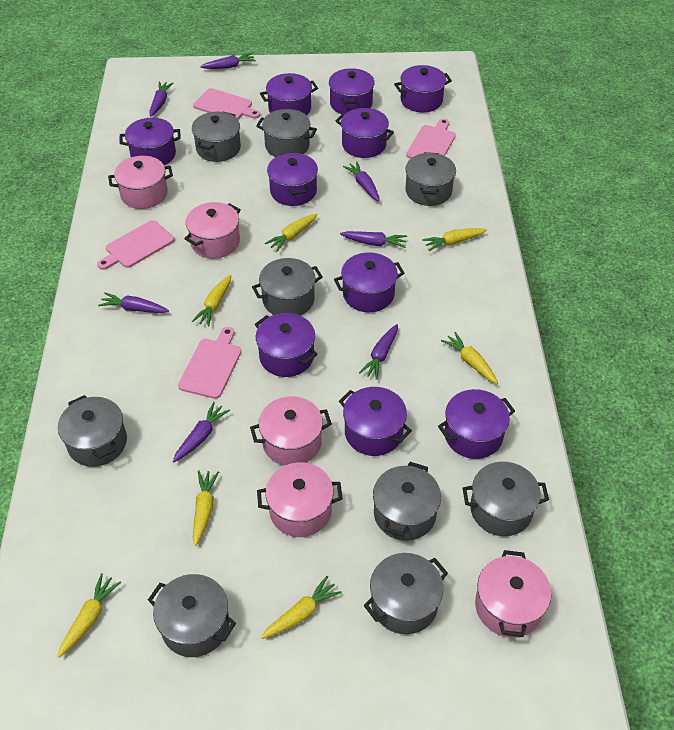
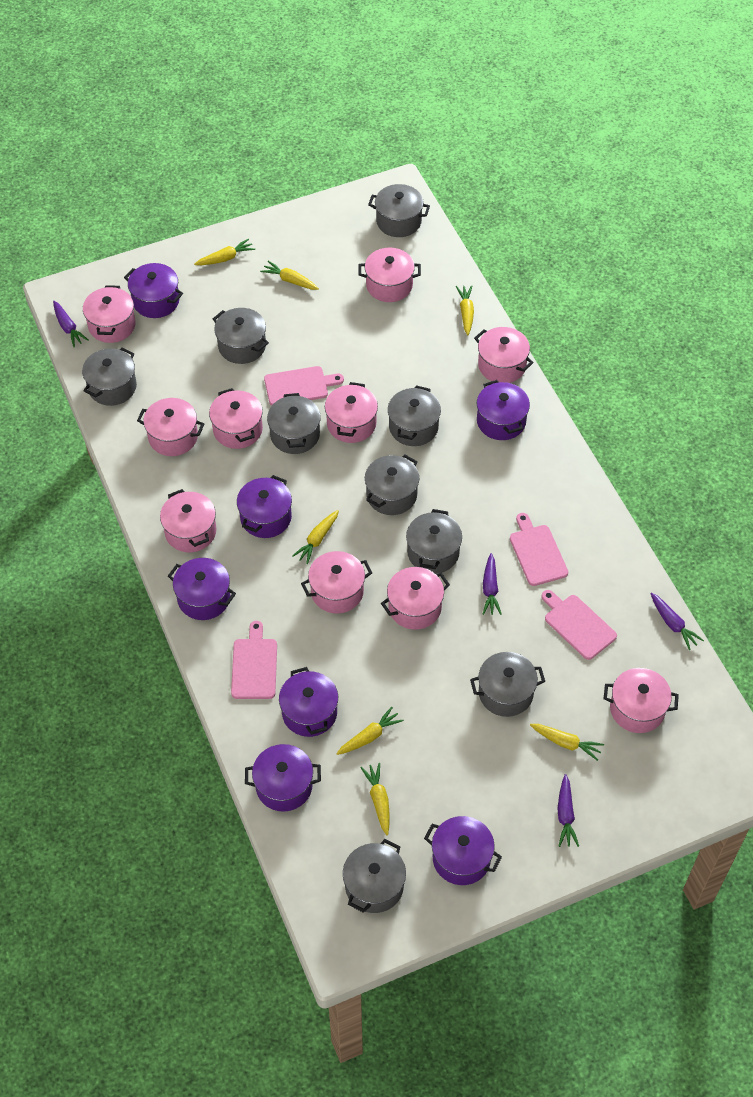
pink pot: 5 -> 10
purple carrot: 7 -> 4
purple pot: 10 -> 7

